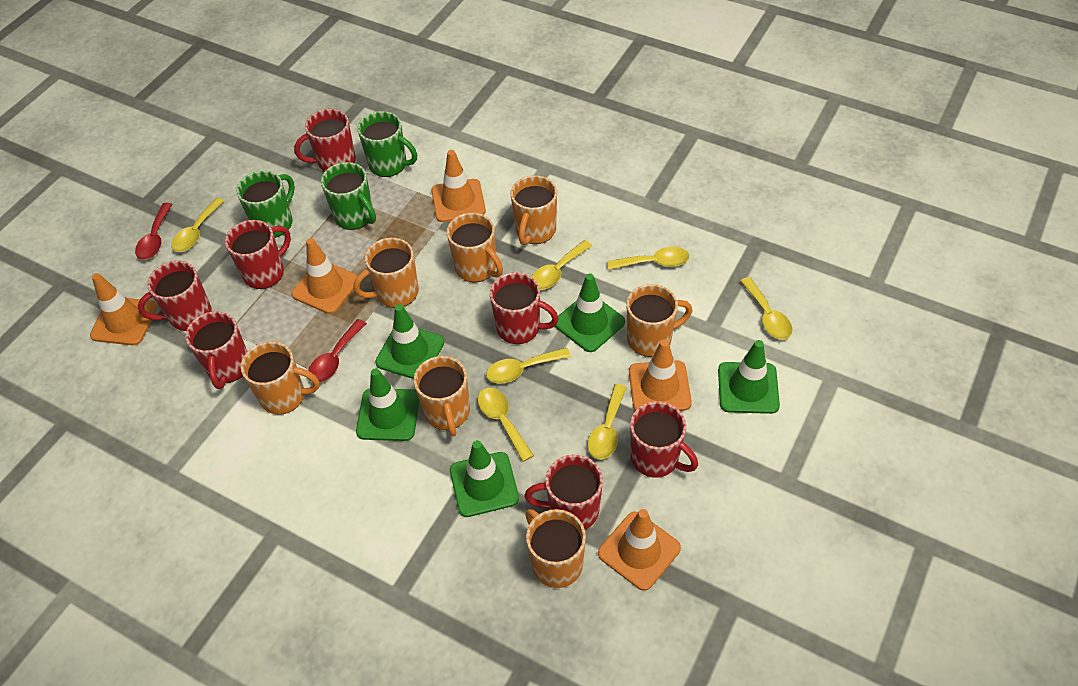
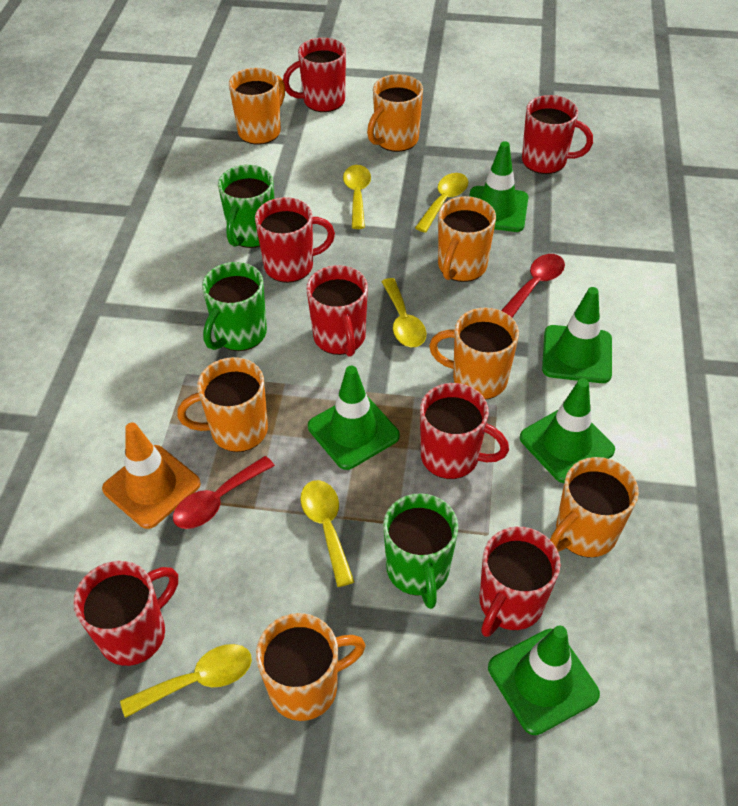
orange traffic cone: 5 -> 1
yellow spoon: 7 -> 5

